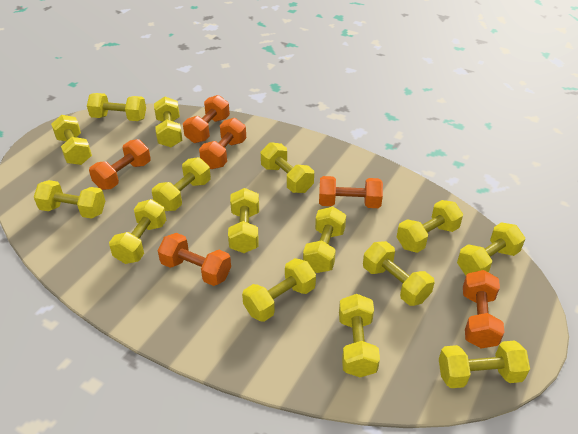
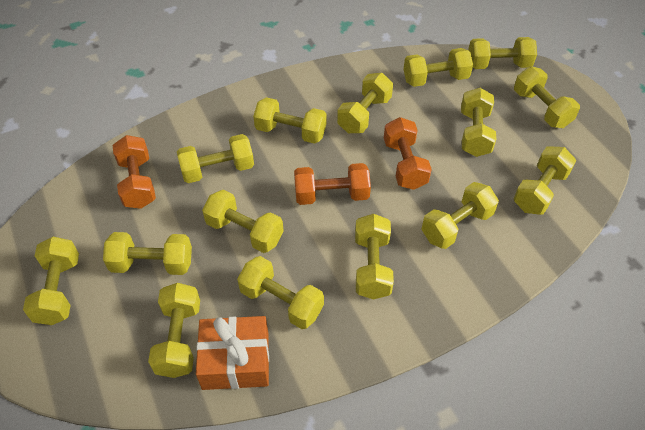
orange dumbbell: 6 -> 3
orange gift: 0 -> 1

